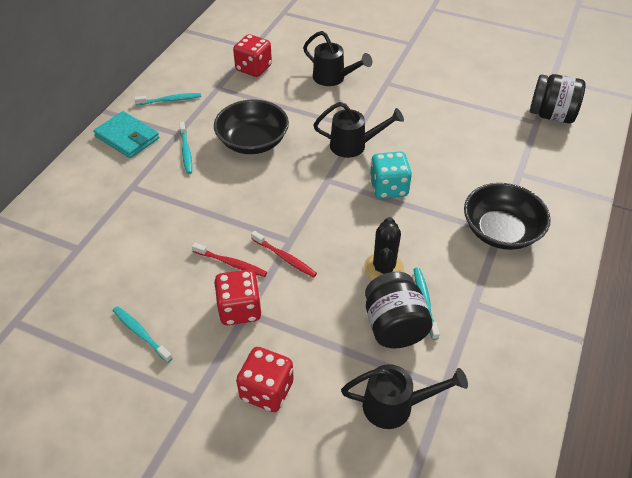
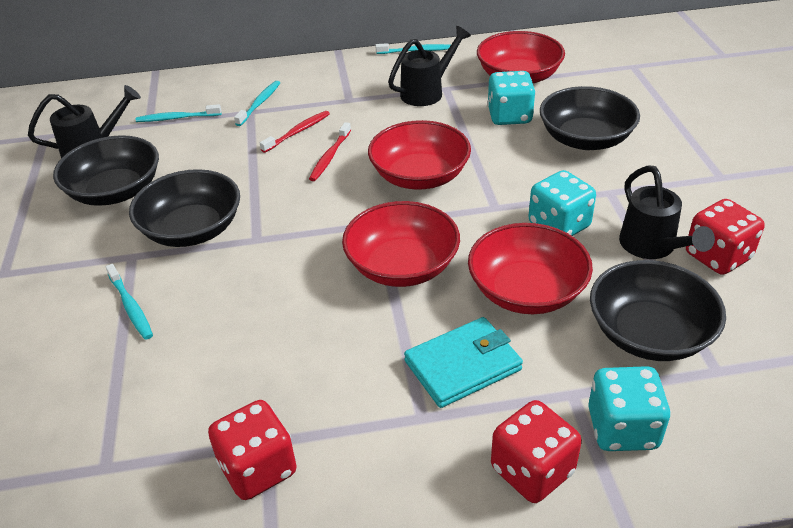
black bowl: 2 -> 4
black cactus: 1 -> 0
black jar: 2 -> 0
red bowl: 0 -> 4
turquoise dice: 1 -> 3

